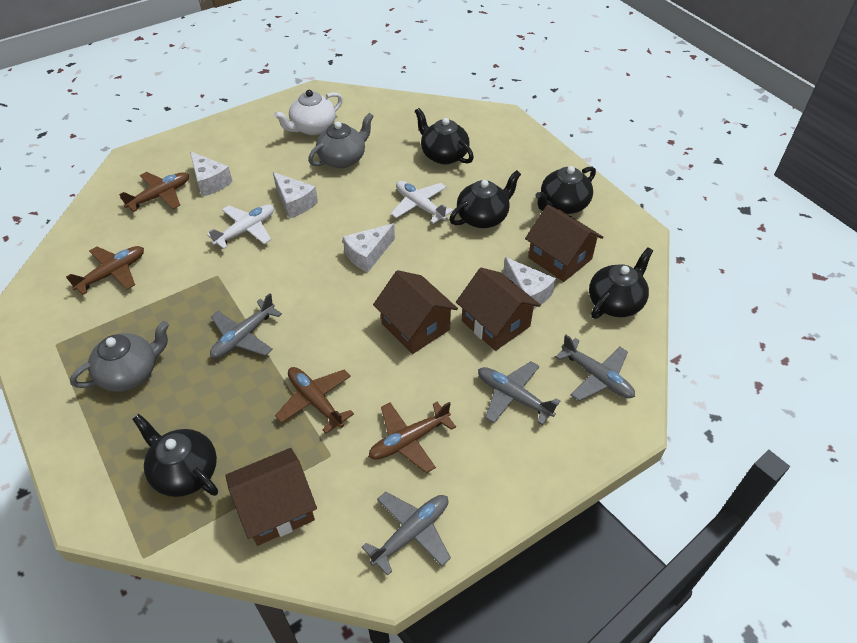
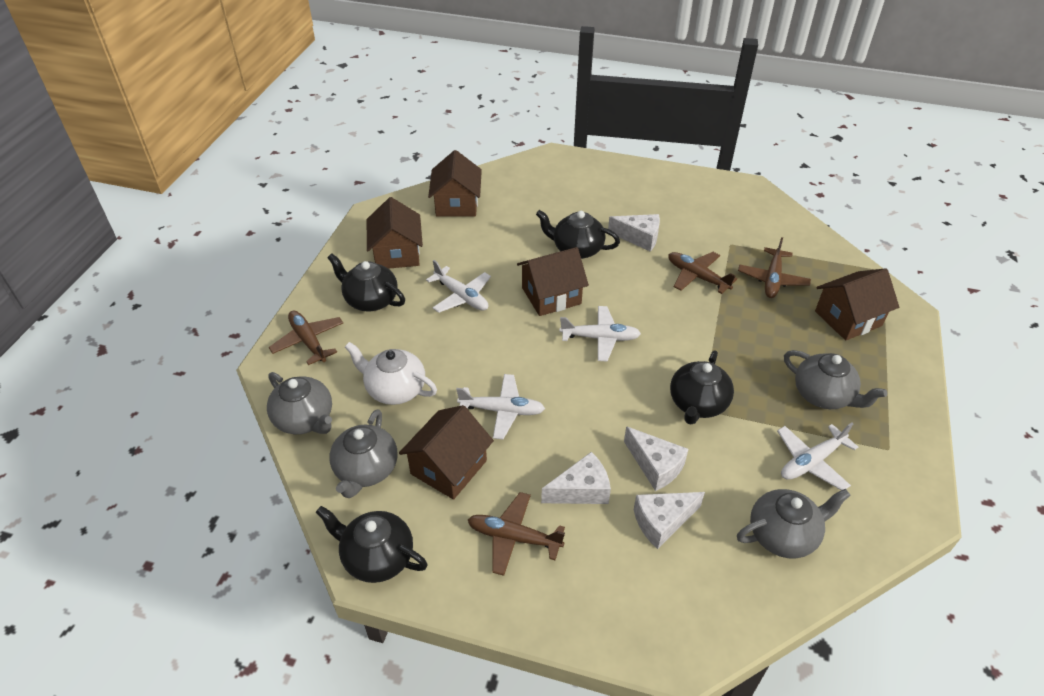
black teapot: 5 -> 4
brown house: 4 -> 5
grey plane: 4 -> 0
grey teapot: 2 -> 4
white plane: 2 -> 4

